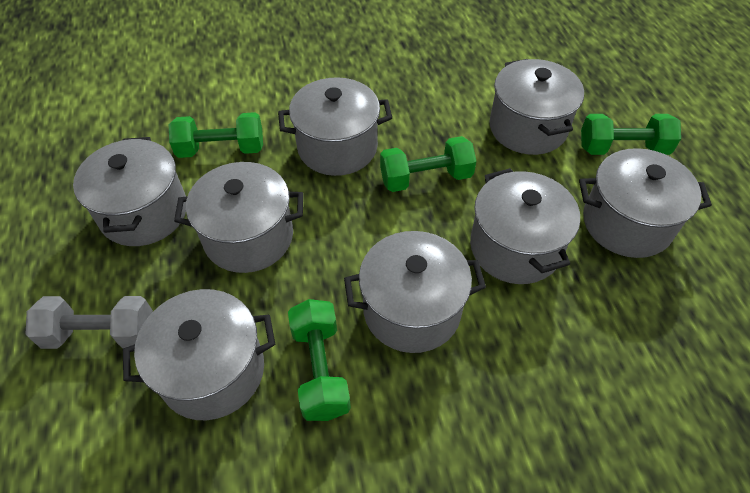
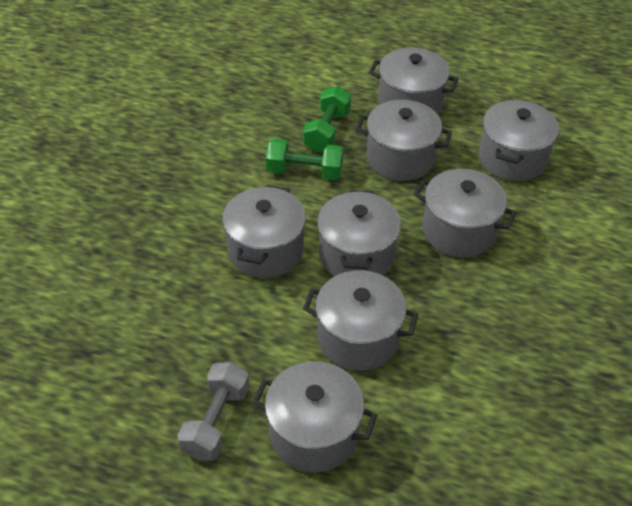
green dumbbell: 4 -> 2

